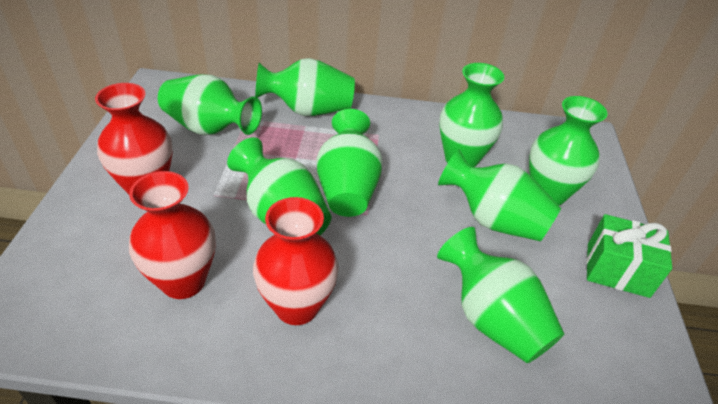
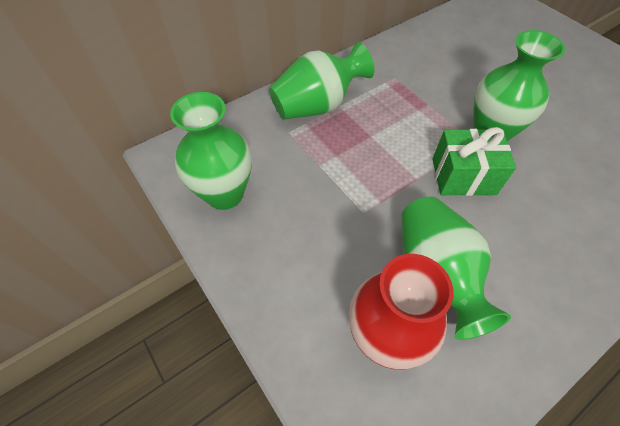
green vase: 8 -> 4
red vase: 3 -> 1

